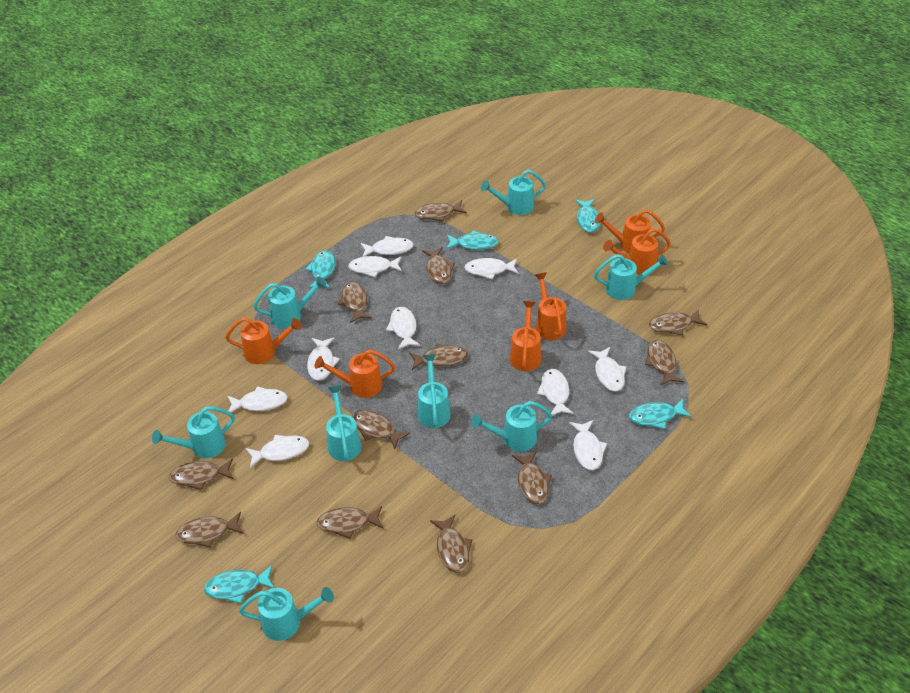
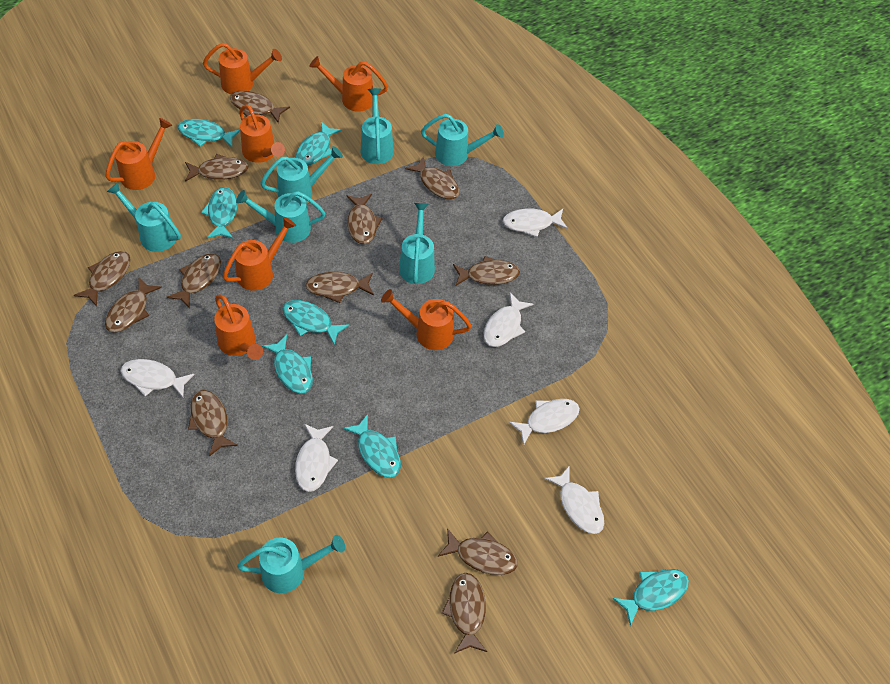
orange watering can: 6 -> 7
turquoise fish: 5 -> 7
turquoise watering can: 8 -> 7
white fish: 10 -> 6

